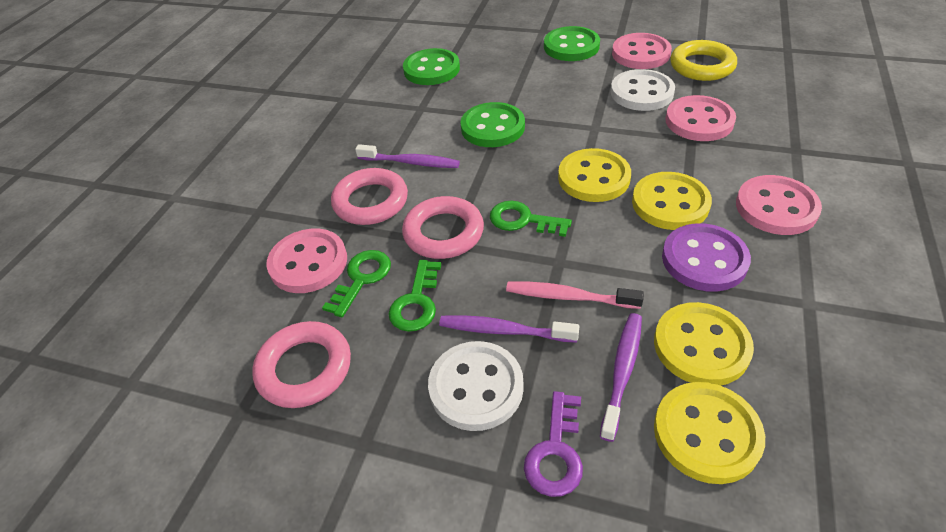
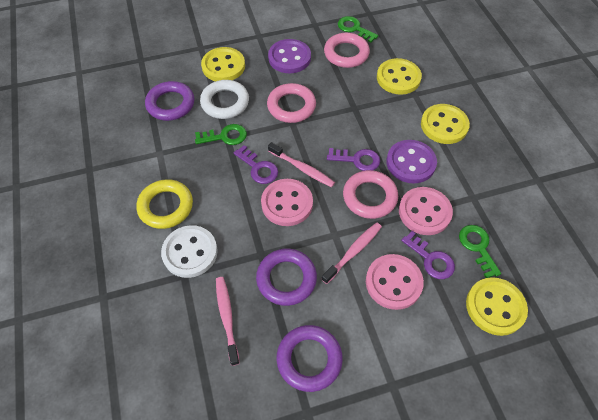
green button: 3 -> 0
pink button: 4 -> 3
pink toothbrush: 1 -> 3
purple button: 1 -> 2
purple key: 1 -> 3
purple ring: 0 -> 3
purple toothbrush: 3 -> 0
white button: 2 -> 1
white ring: 0 -> 1

